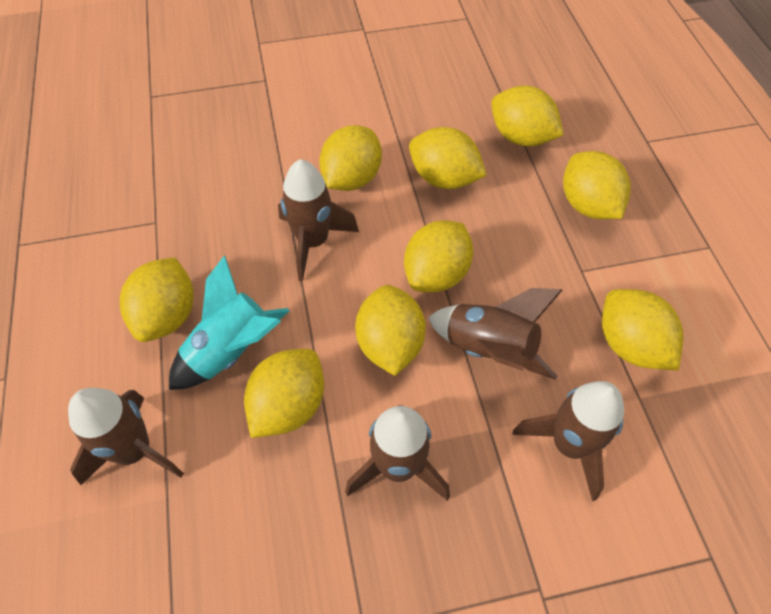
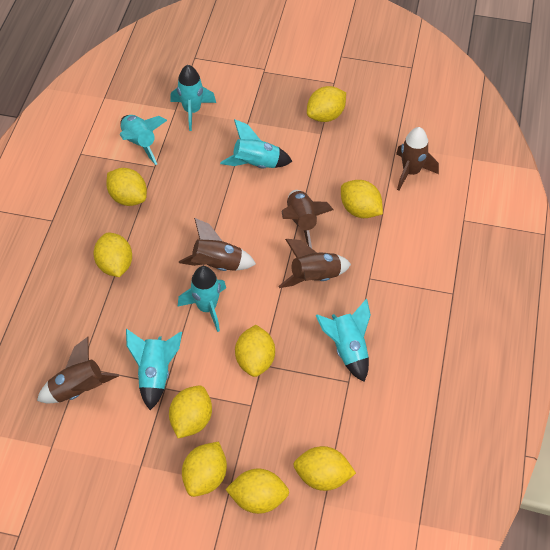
turquoise rocket: 1 -> 6

